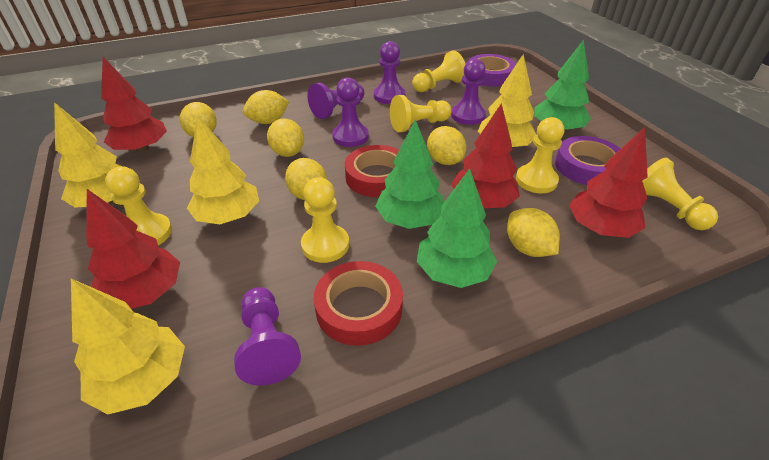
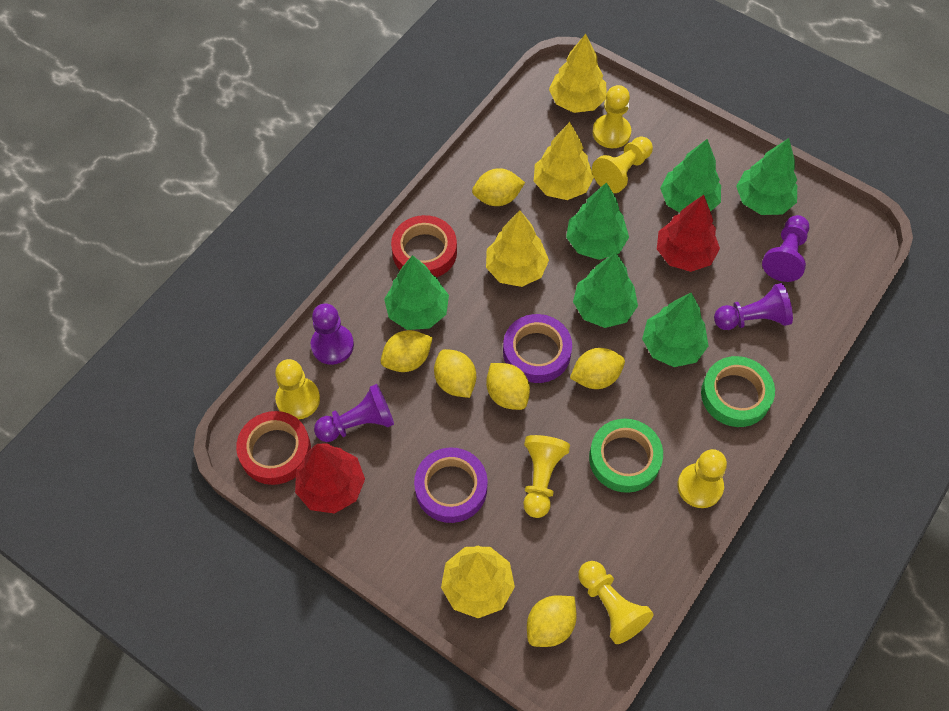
green tape: 0 -> 2
green tree: 3 -> 6
purple pawn: 5 -> 4
red tree: 4 -> 2

